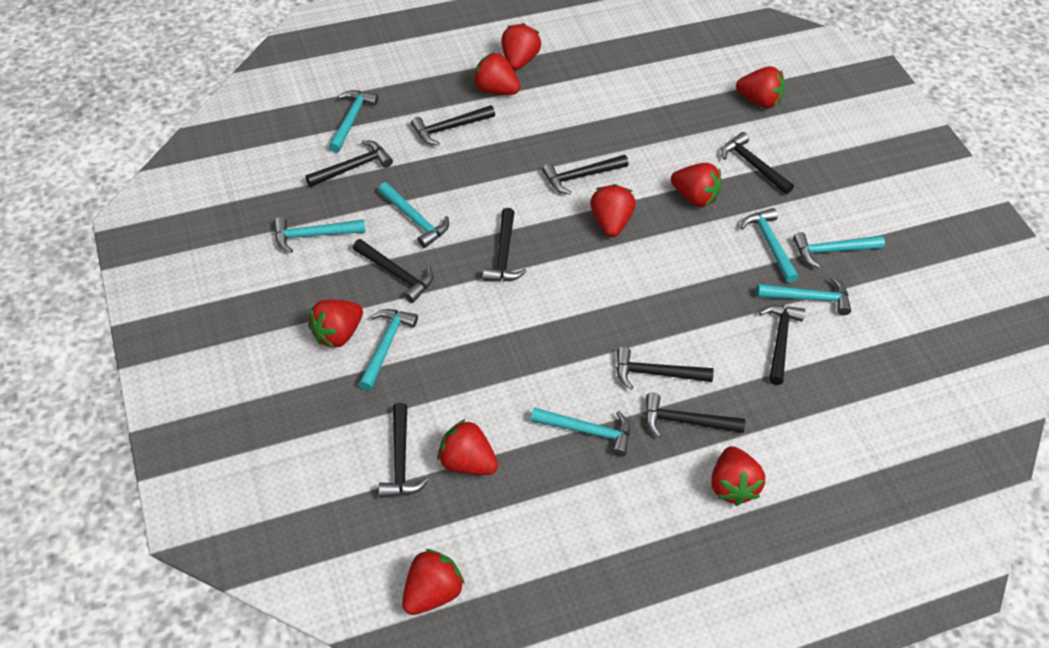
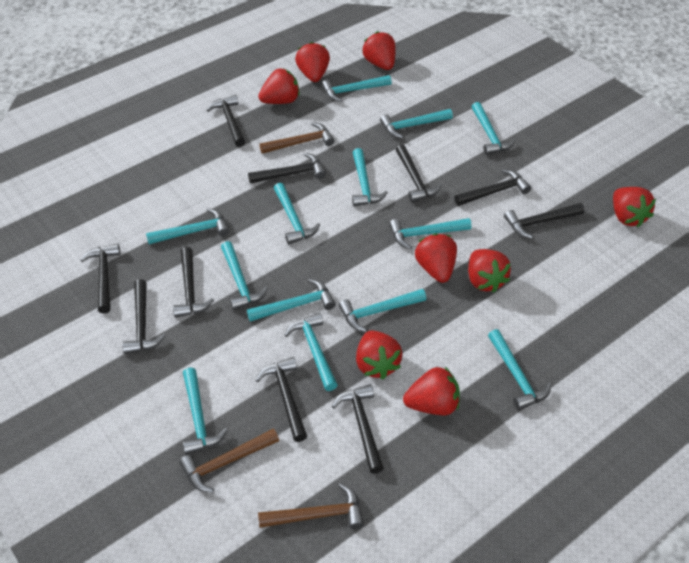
brown hammer: 0 -> 3
red strawberry: 9 -> 8
turquoise hammer: 8 -> 13

